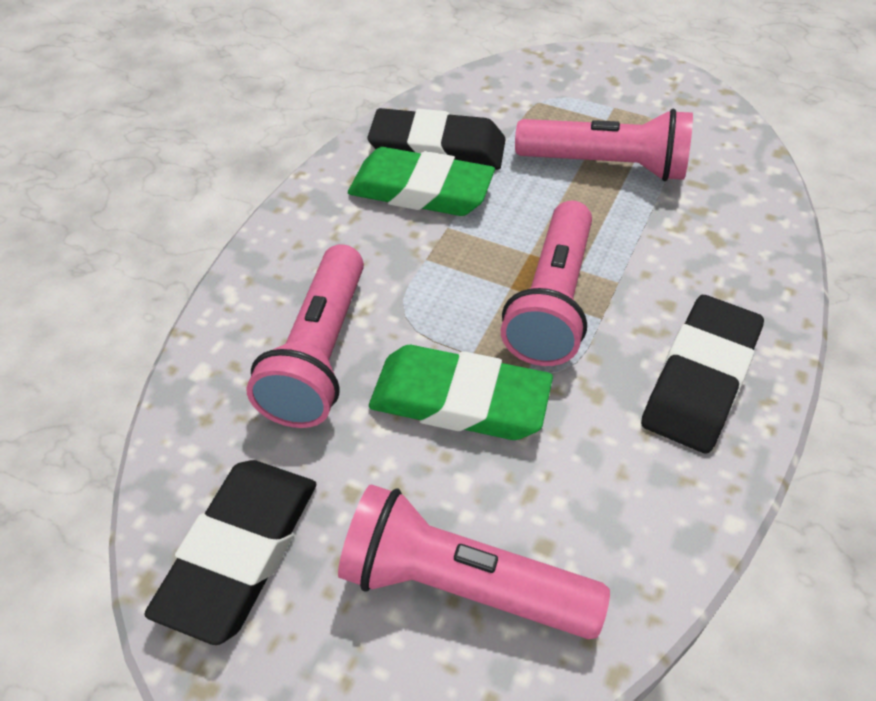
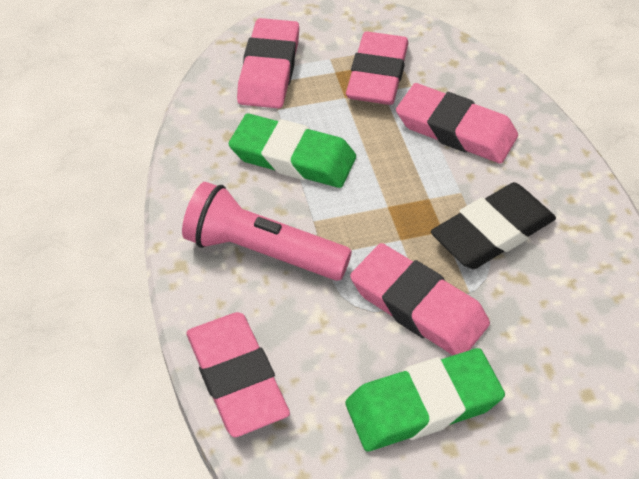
black eraser: 3 -> 1
pink eraser: 0 -> 5
pink flashlight: 4 -> 1

